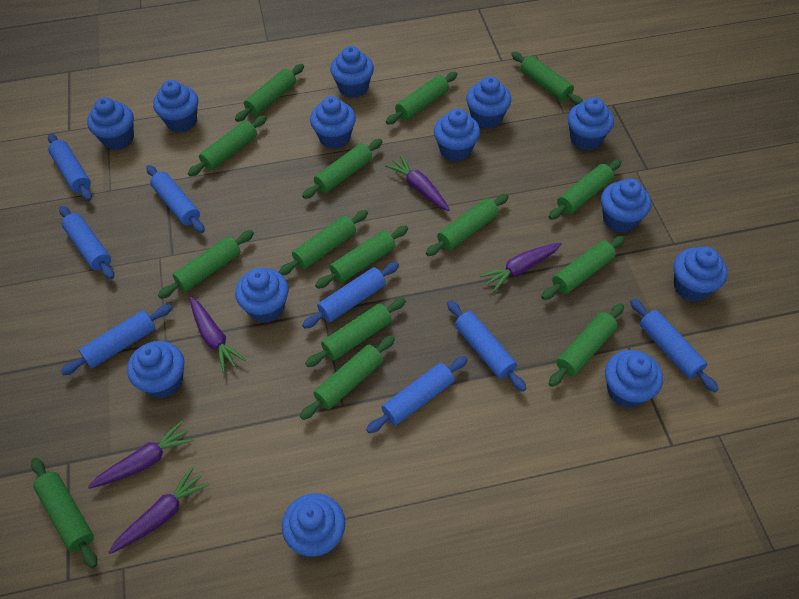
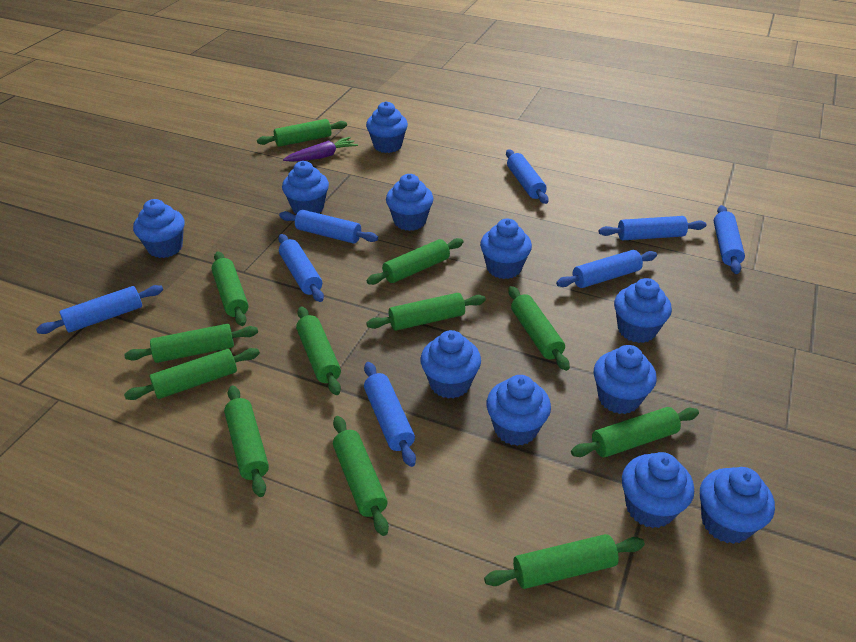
blue cupcake: 13 -> 11
green rolling pin: 15 -> 12
purple carrot: 5 -> 1

